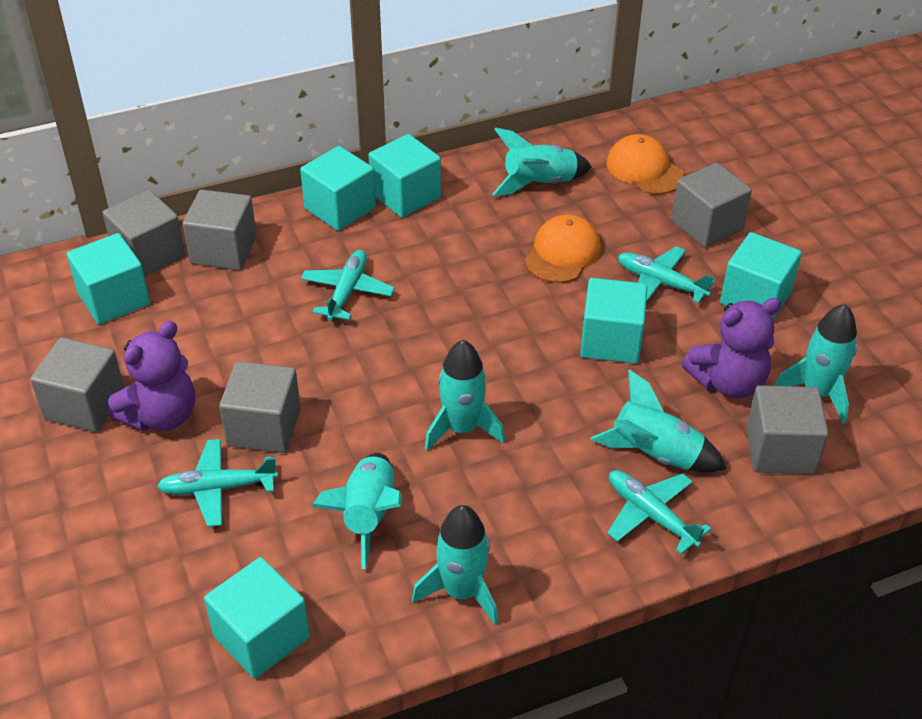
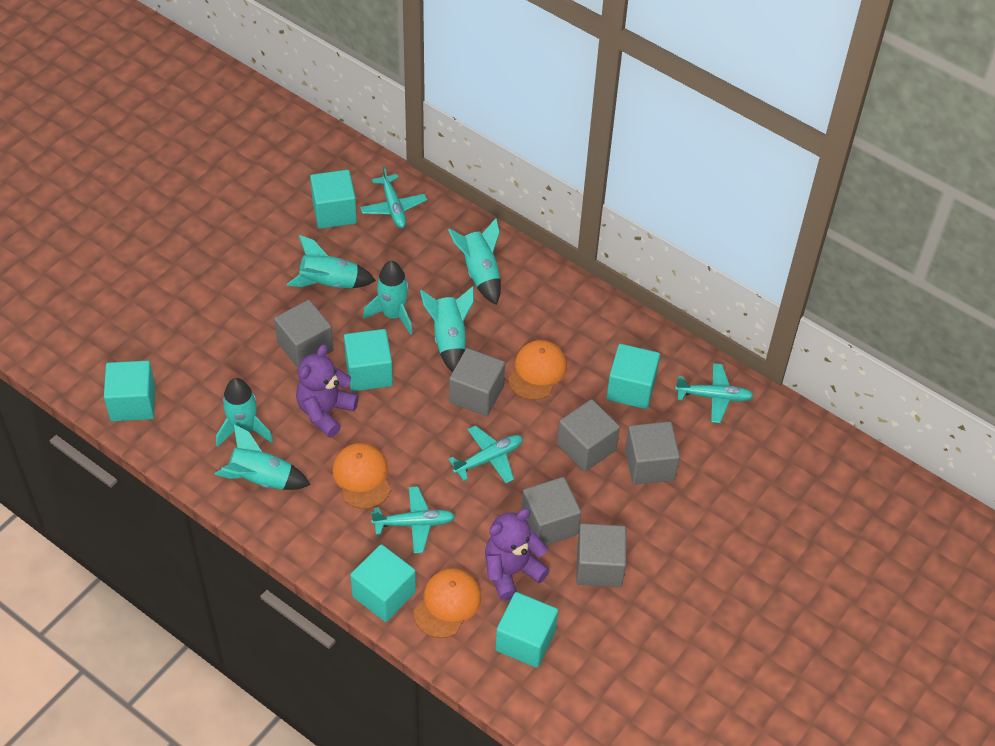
orange cap: 2 -> 3

